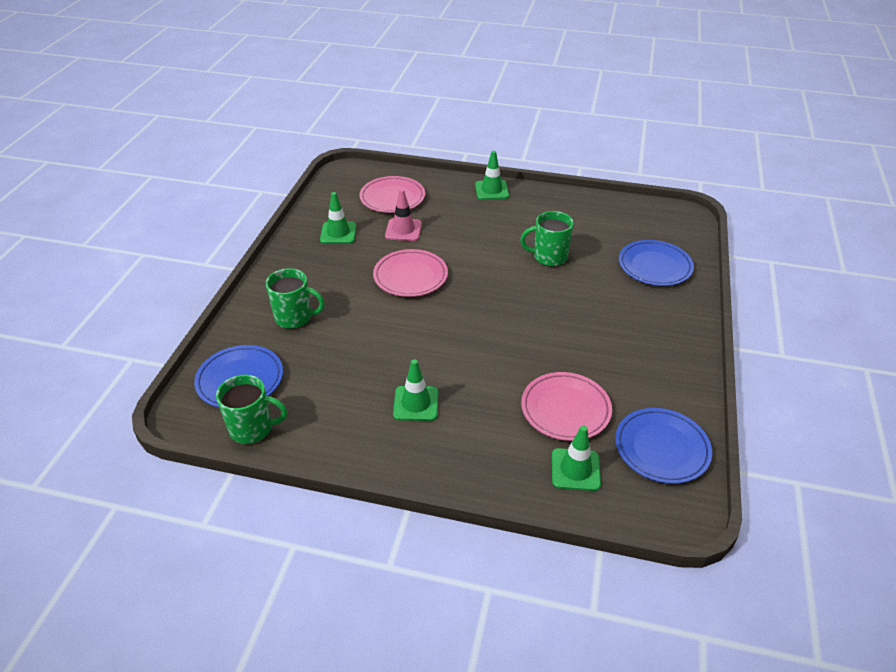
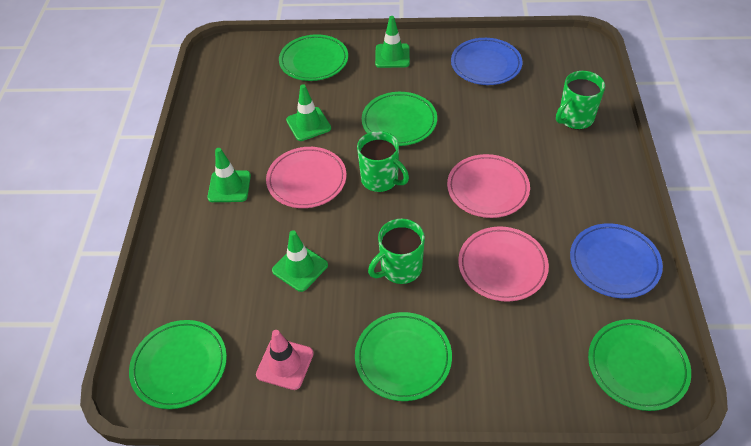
blue plate: 3 -> 2
green plate: 0 -> 5

